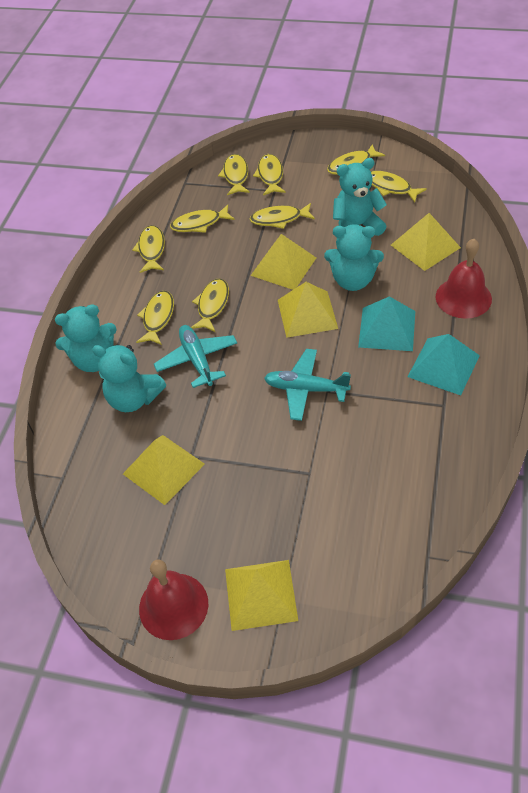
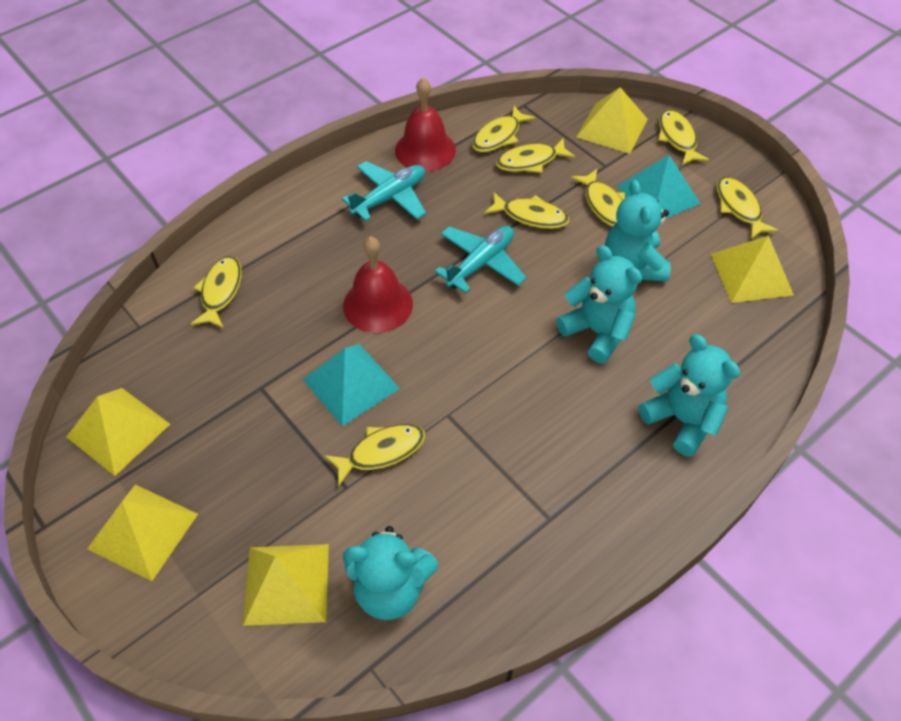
yellow fish: 9 -> 8

